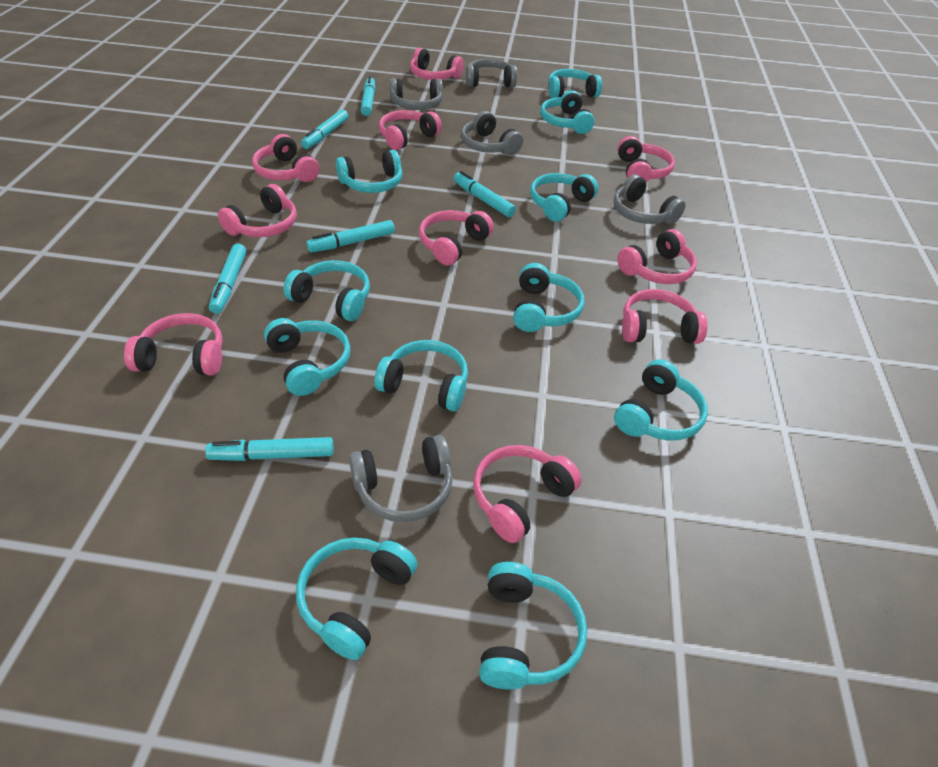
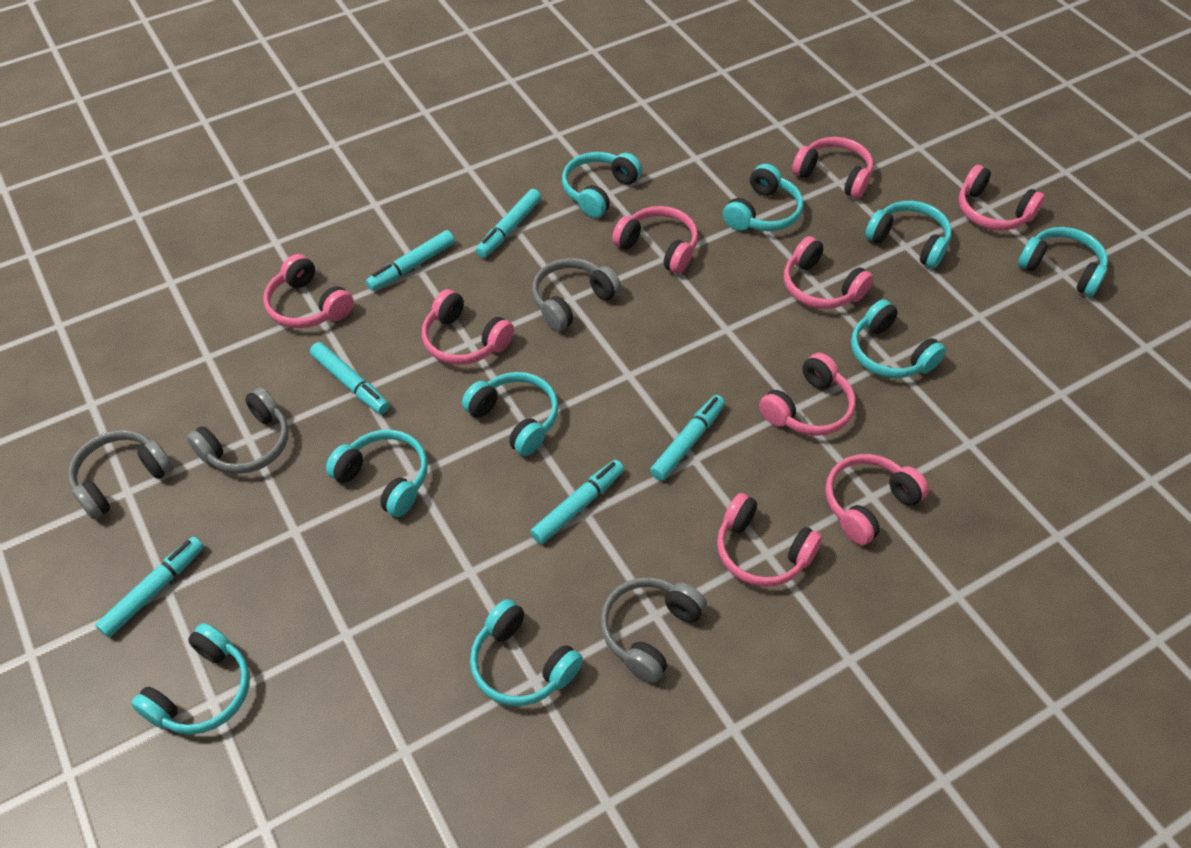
grey headphones: 5 -> 4
pink headphones: 10 -> 9
turquoise headphones: 11 -> 9

